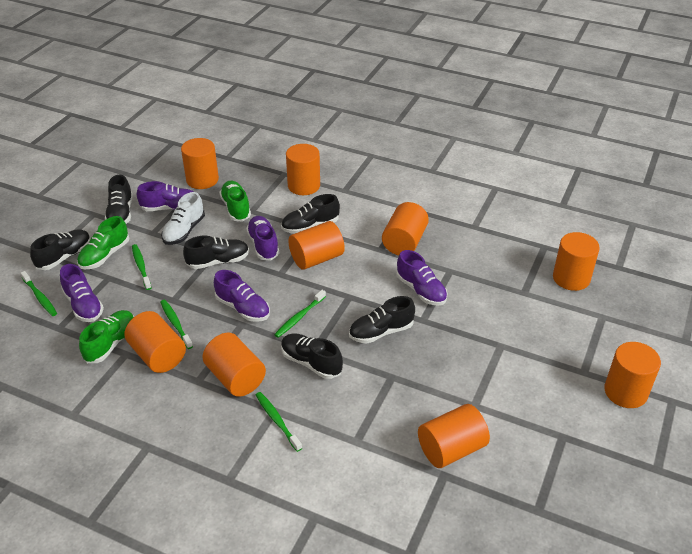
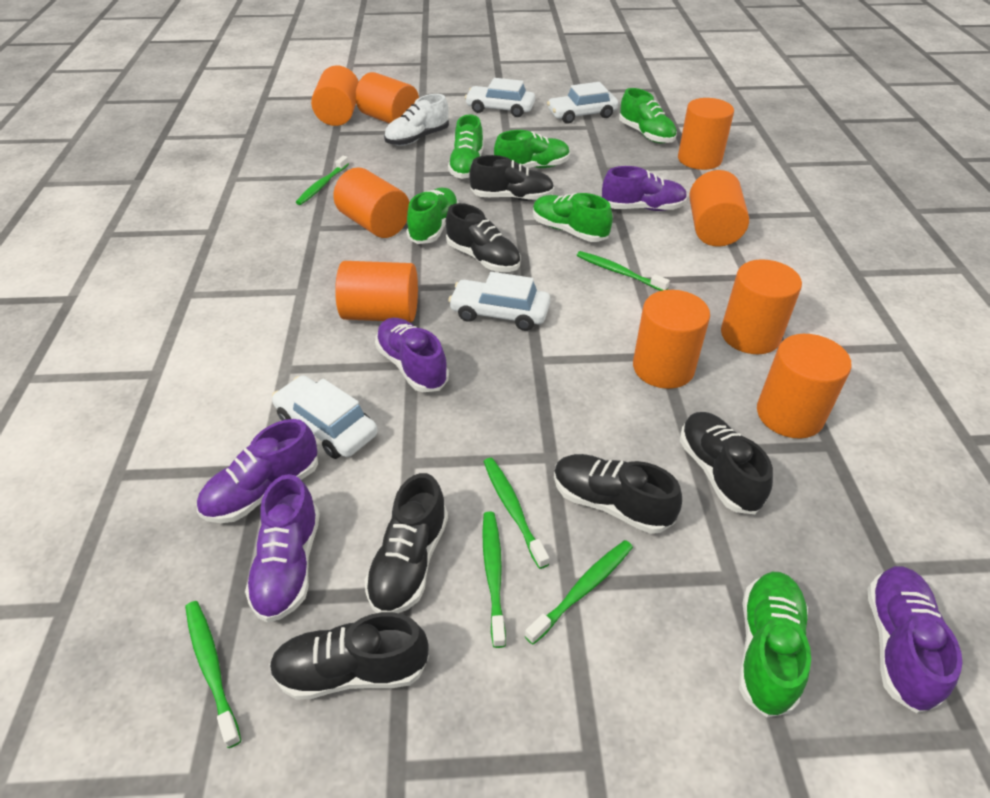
green shoe: 3 -> 6
green toothbrush: 5 -> 6
white car: 0 -> 4

